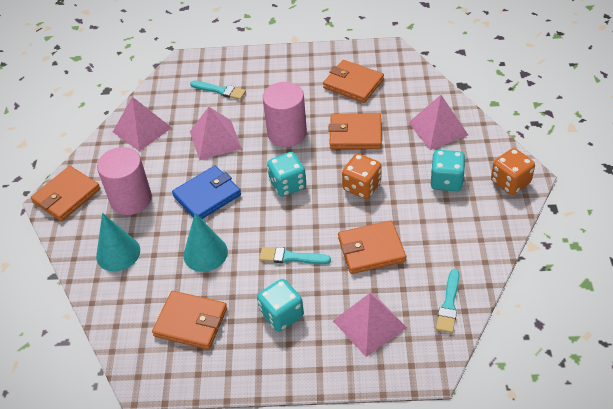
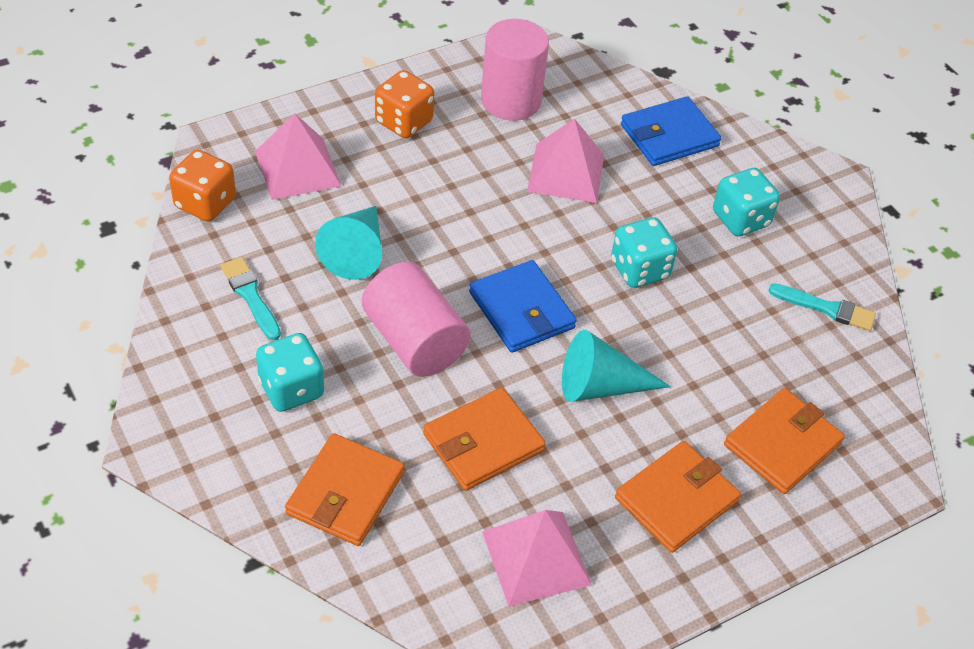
blue wallet: 1 -> 2
orange wallet: 5 -> 4
pink pyramid: 4 -> 3
turquoise brush: 3 -> 2

